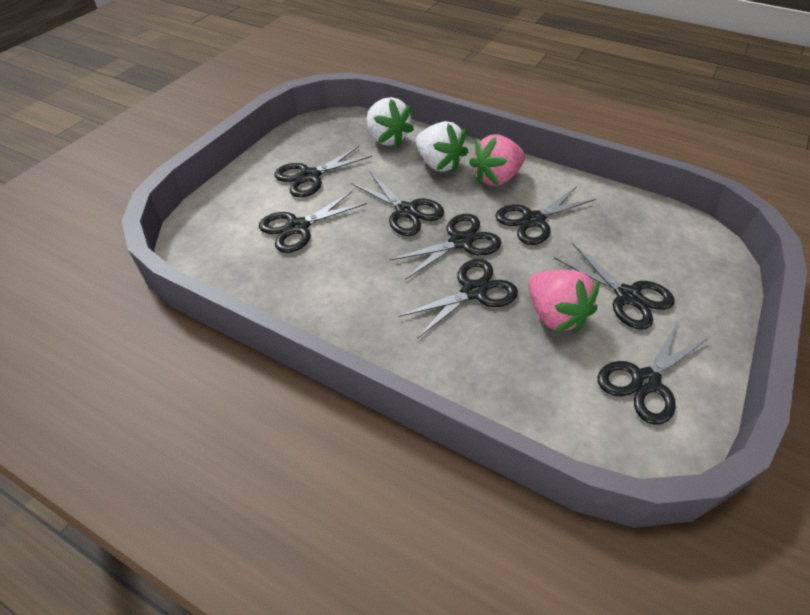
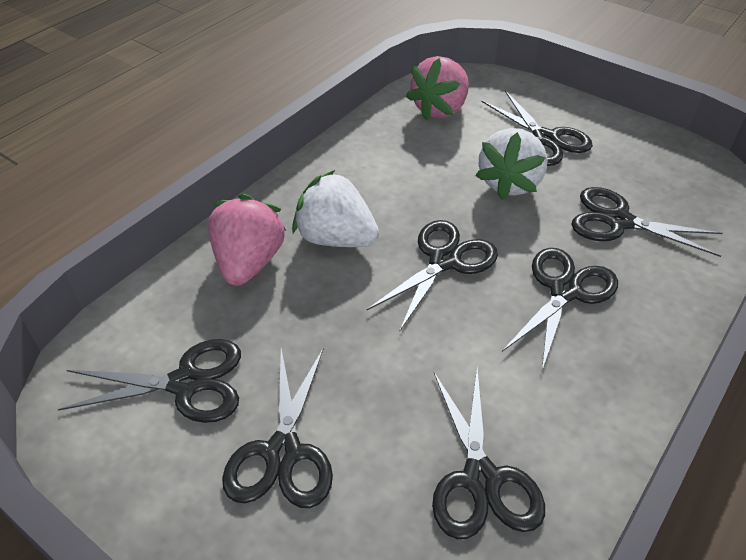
black scissors: 8 -> 7

